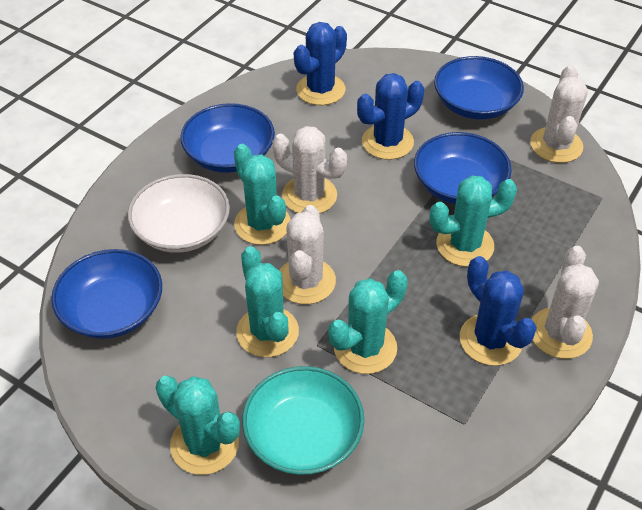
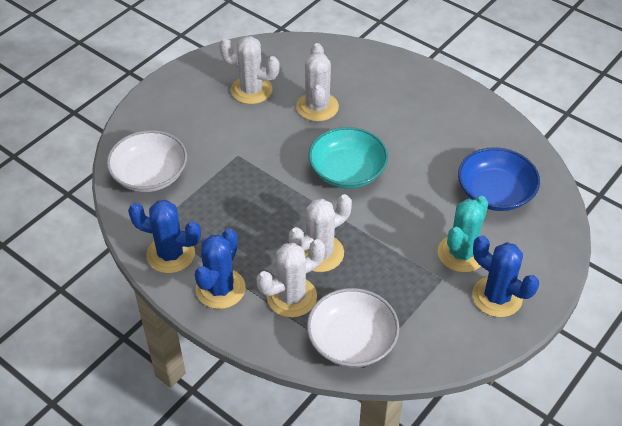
blue bowl: 4 -> 1
turquoise cactus: 5 -> 1
white bowl: 1 -> 2

